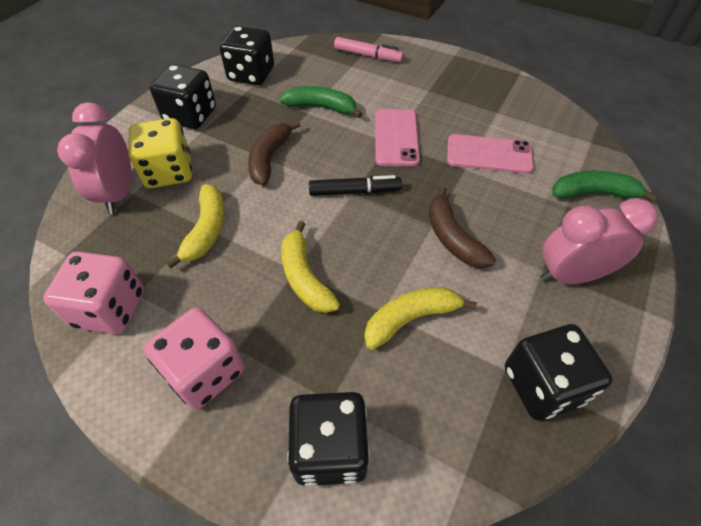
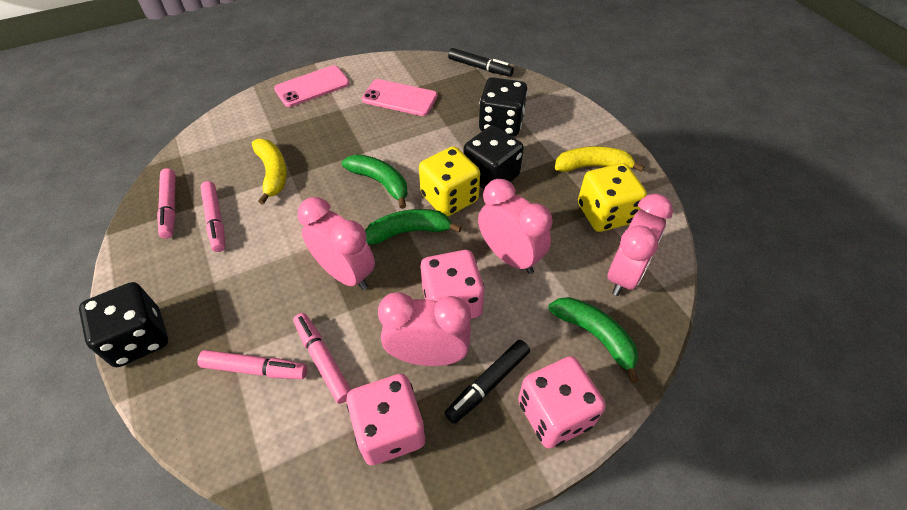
black dice: 4 -> 3
black marker: 1 -> 2
brown banana: 2 -> 0
green banana: 2 -> 3
pink clock: 2 -> 4
pink dice: 2 -> 3
pink marker: 1 -> 4
yellow banana: 3 -> 2
yellow dice: 1 -> 2

